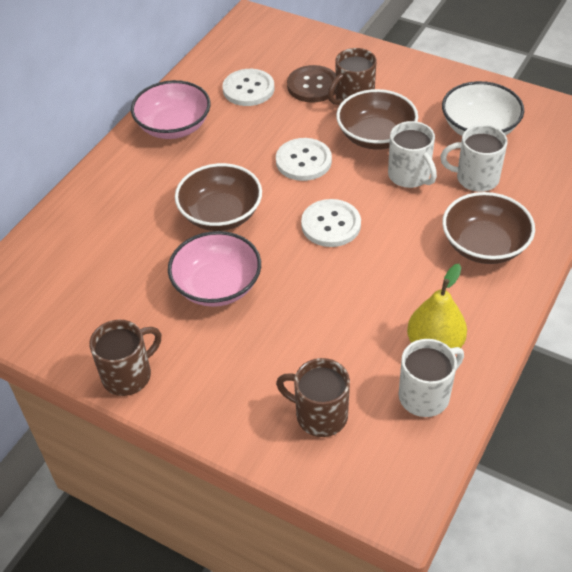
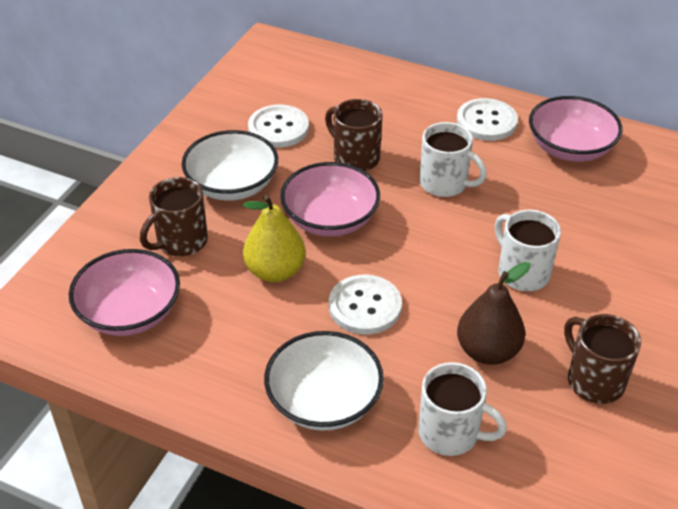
brown bowl: 3 -> 0
brown button: 1 -> 0
brown pear: 0 -> 1
pink bowl: 2 -> 3
white bowl: 1 -> 2

